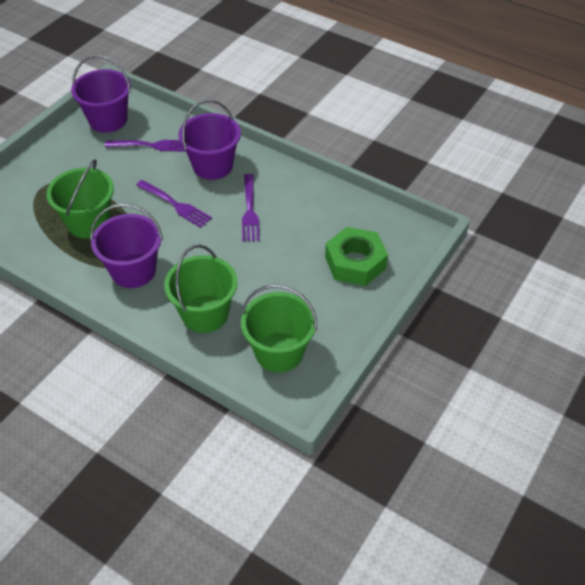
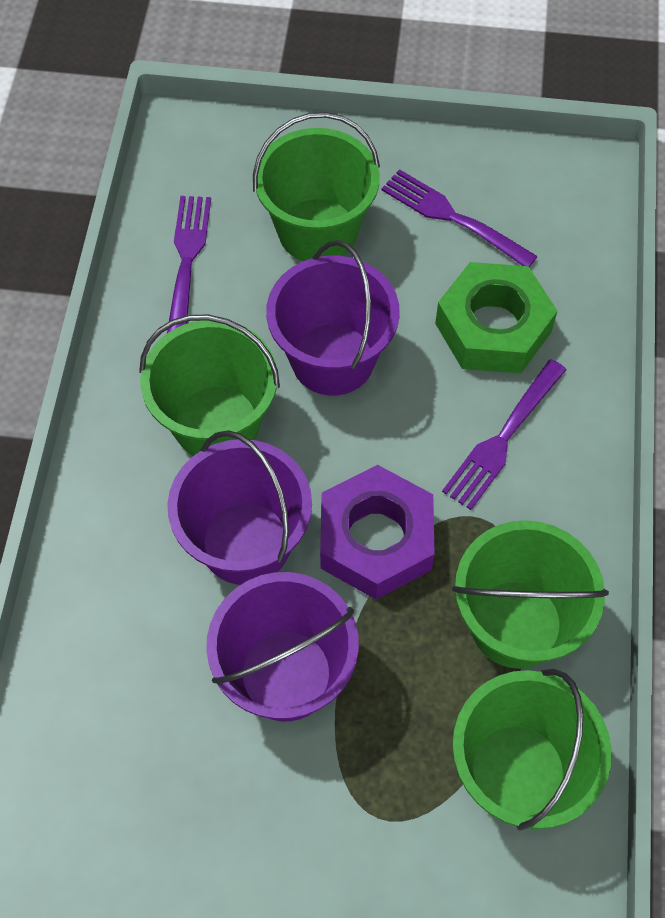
green bucket: 3 -> 4
purple nut: 0 -> 1

